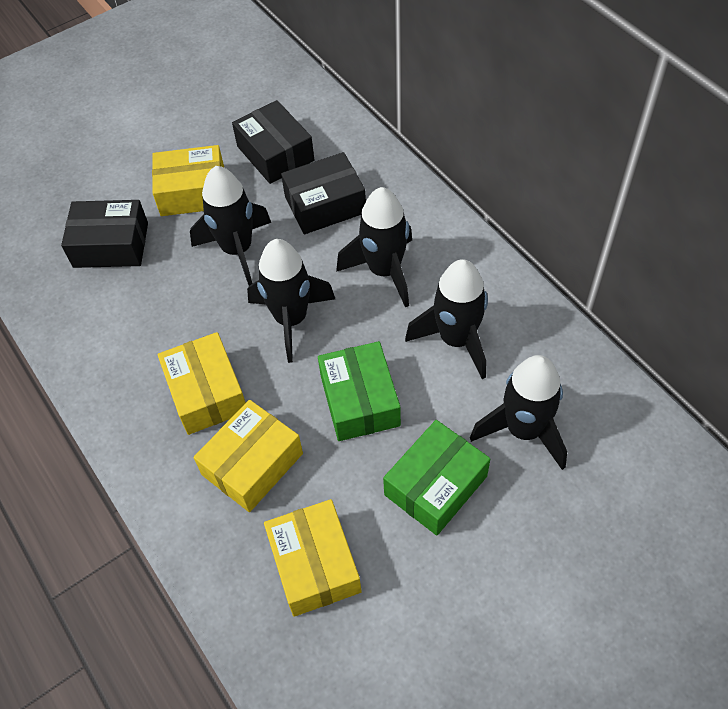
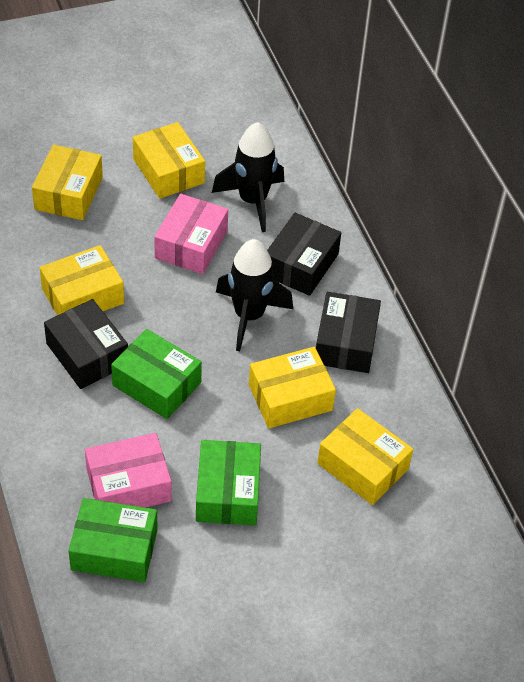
black rocket: 5 -> 2
green box: 2 -> 3
pink box: 0 -> 2
yellow box: 4 -> 5

